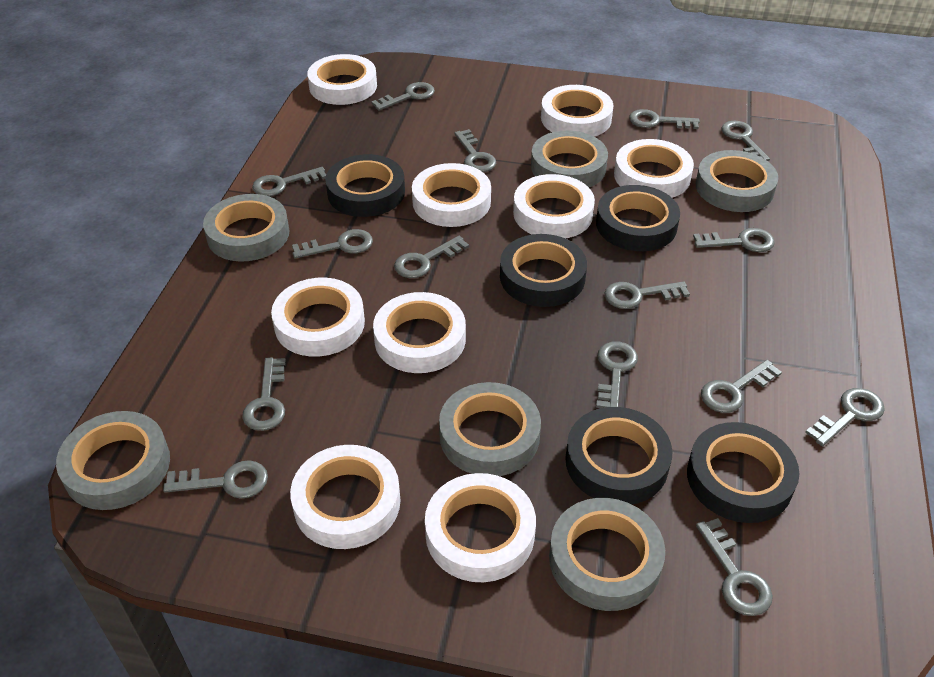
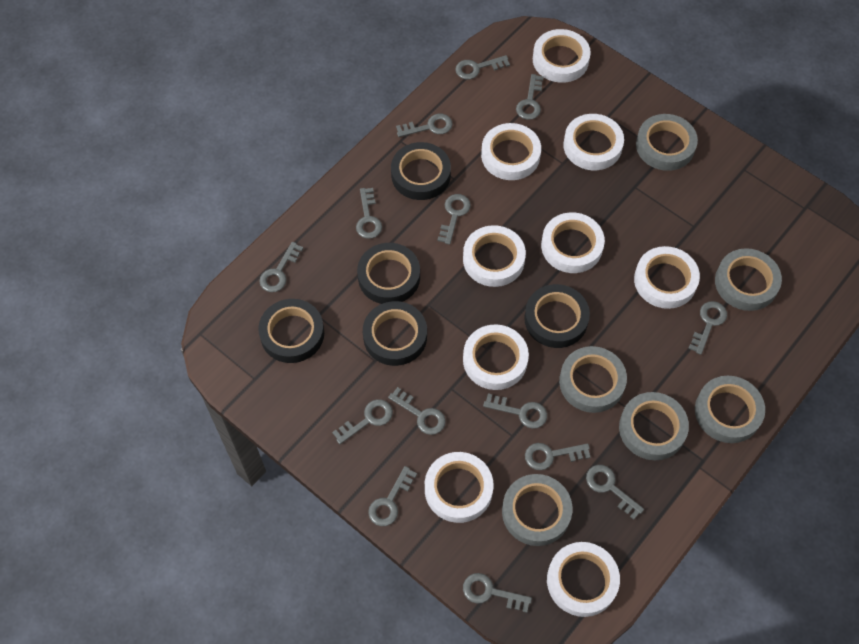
grey key: 15 -> 14

